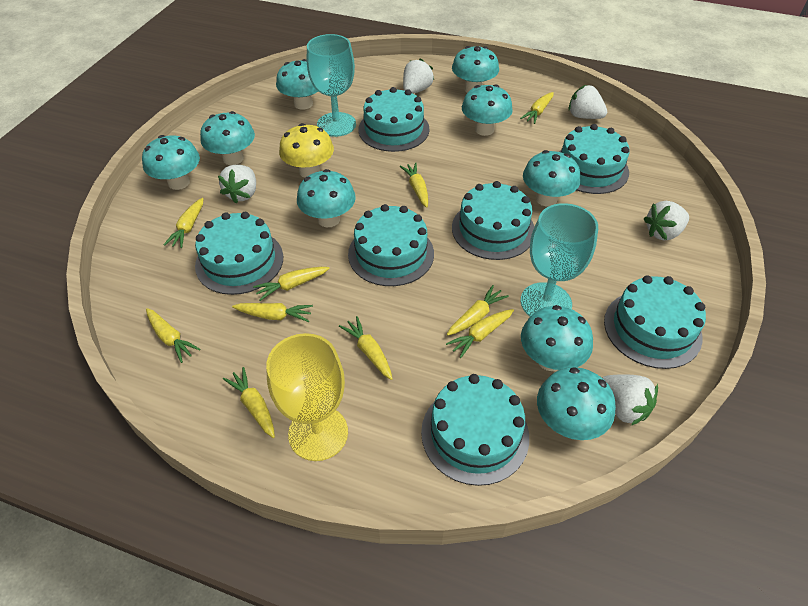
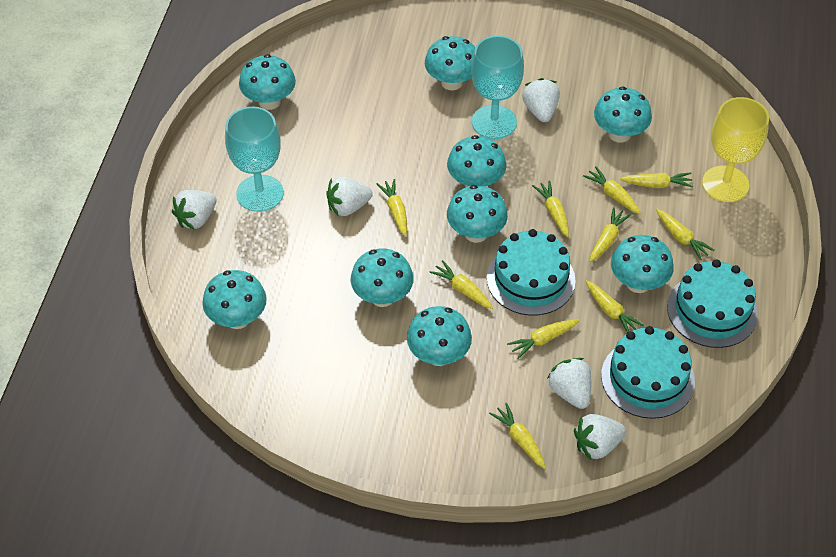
turquoise cake: 7 -> 3
yellow mushroom: 1 -> 0

